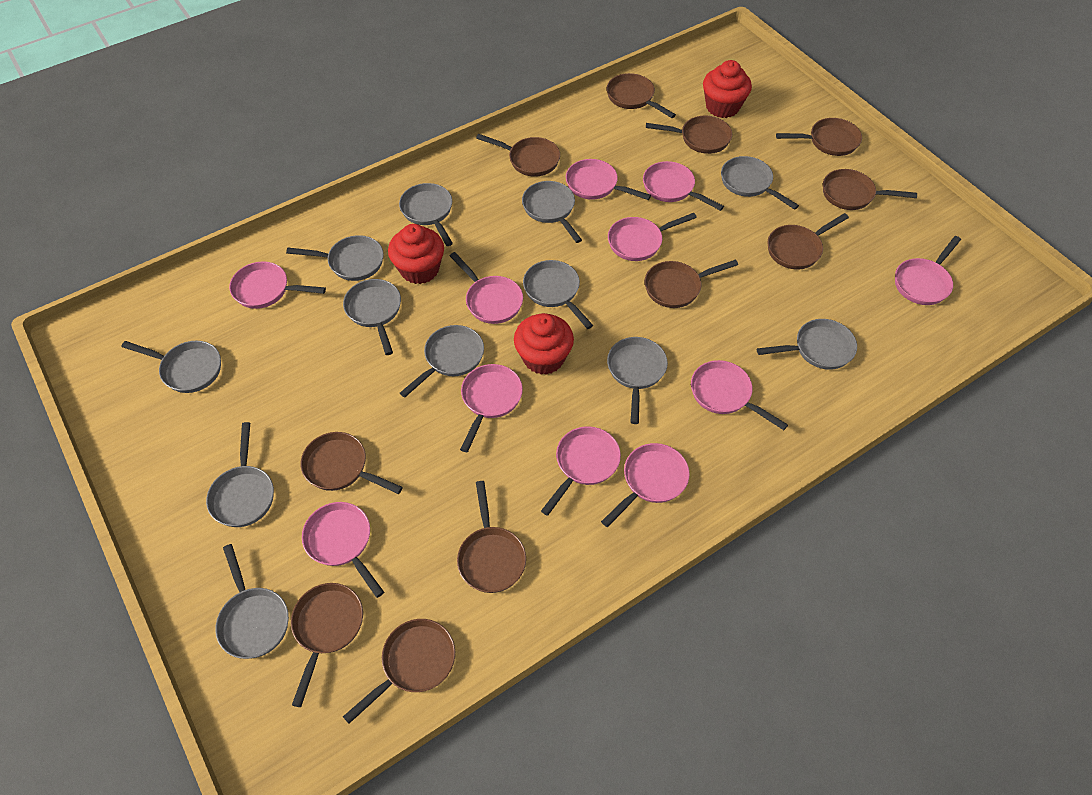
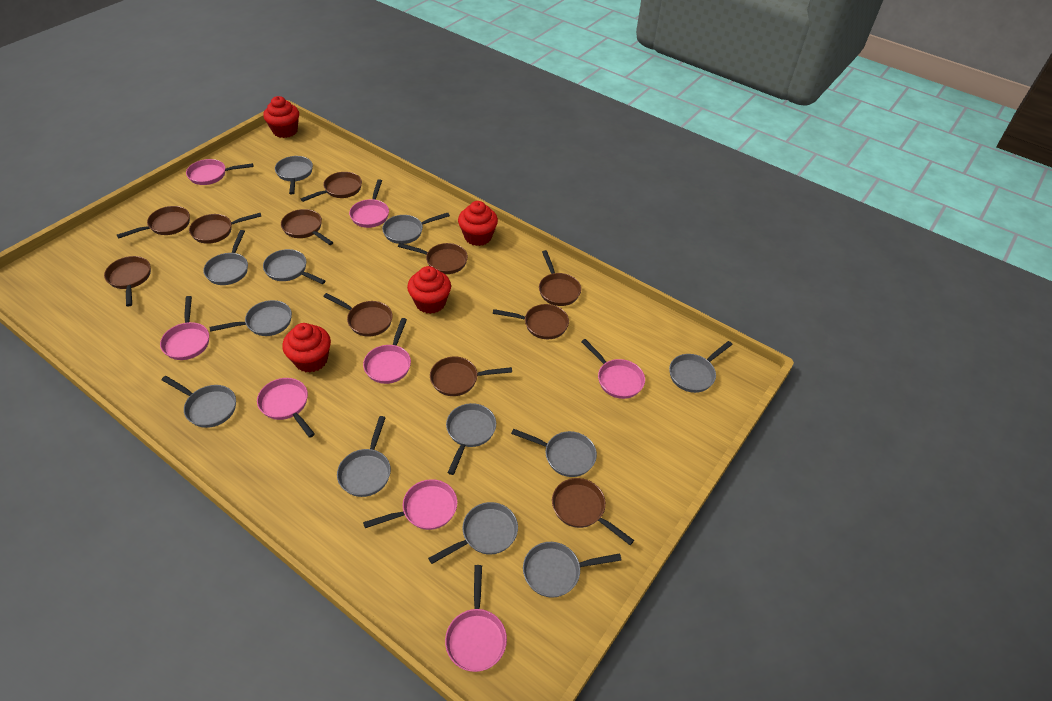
pink pan: 11 -> 8
red cupcake: 3 -> 4

